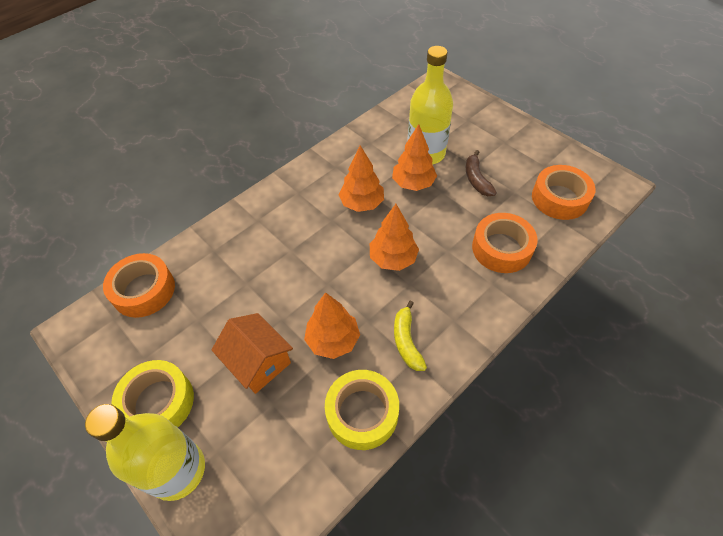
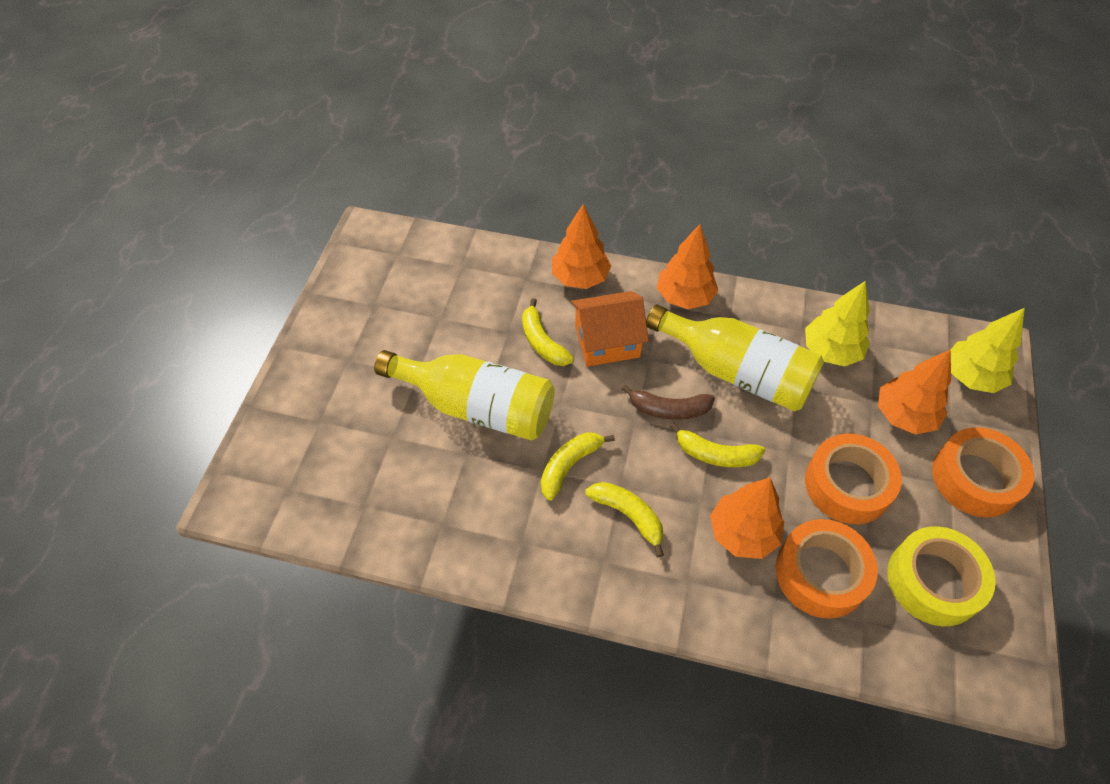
yellow banana: 1 -> 4
yellow tape: 2 -> 1
yellow tree: 0 -> 2

